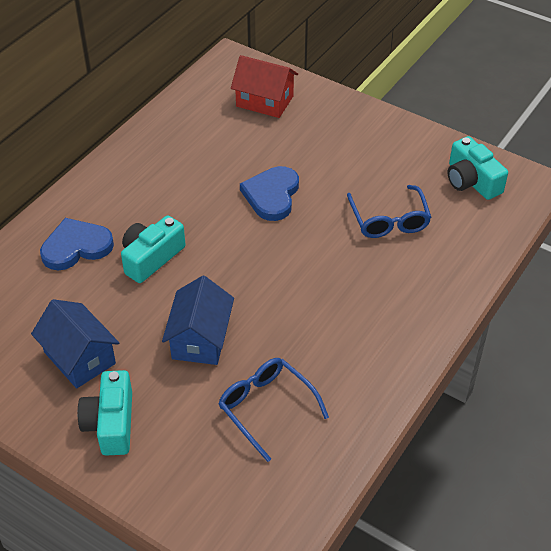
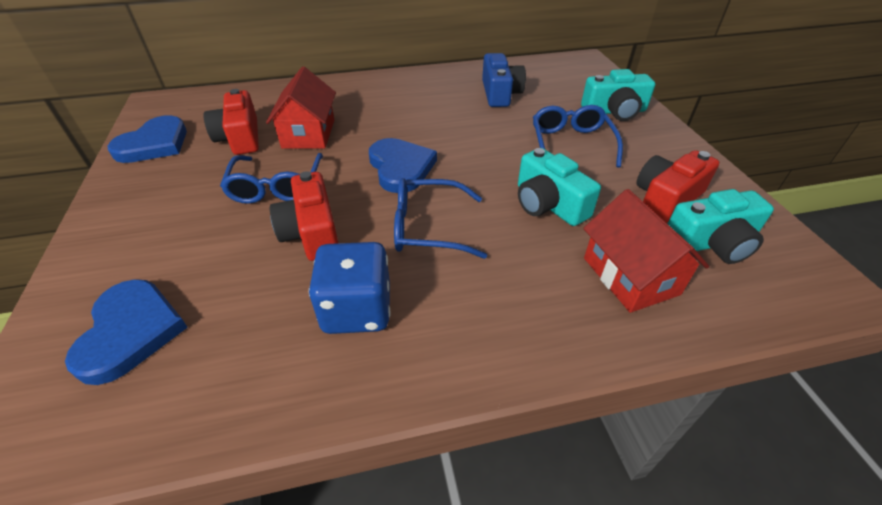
blue camera: 0 -> 1
blue dice: 0 -> 1
blue glasses: 2 -> 3
blue heart: 2 -> 3
blue house: 2 -> 0
red camera: 0 -> 3
red house: 1 -> 2

